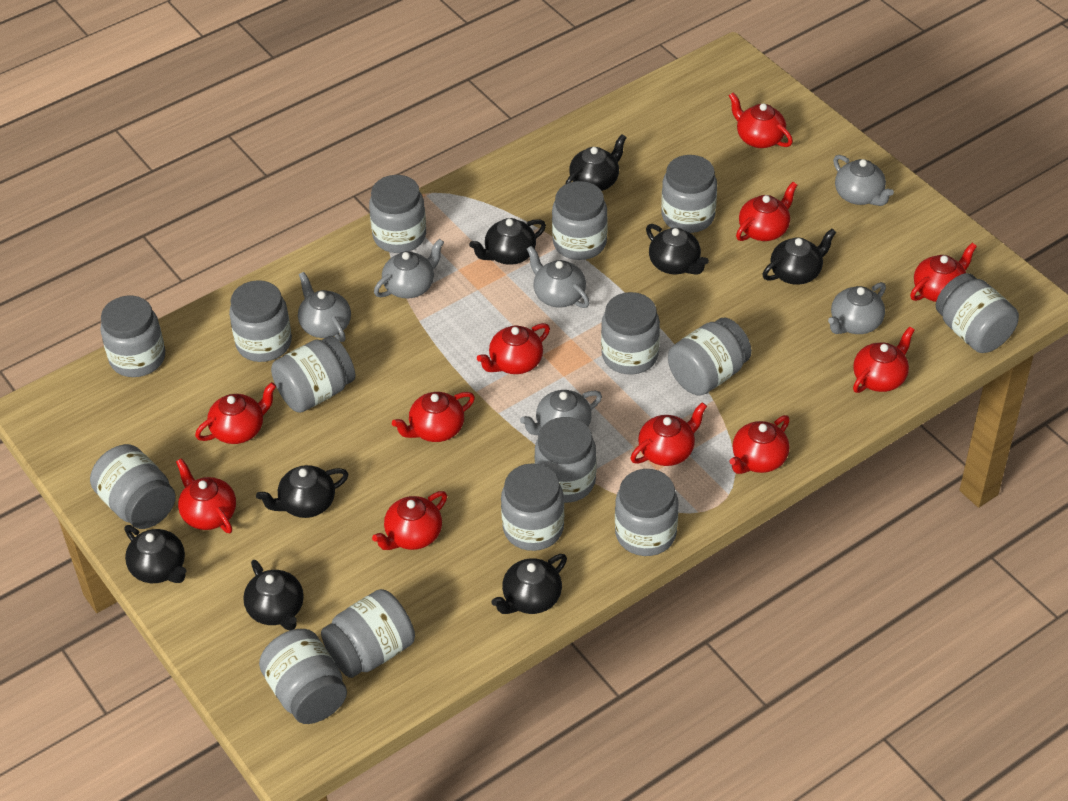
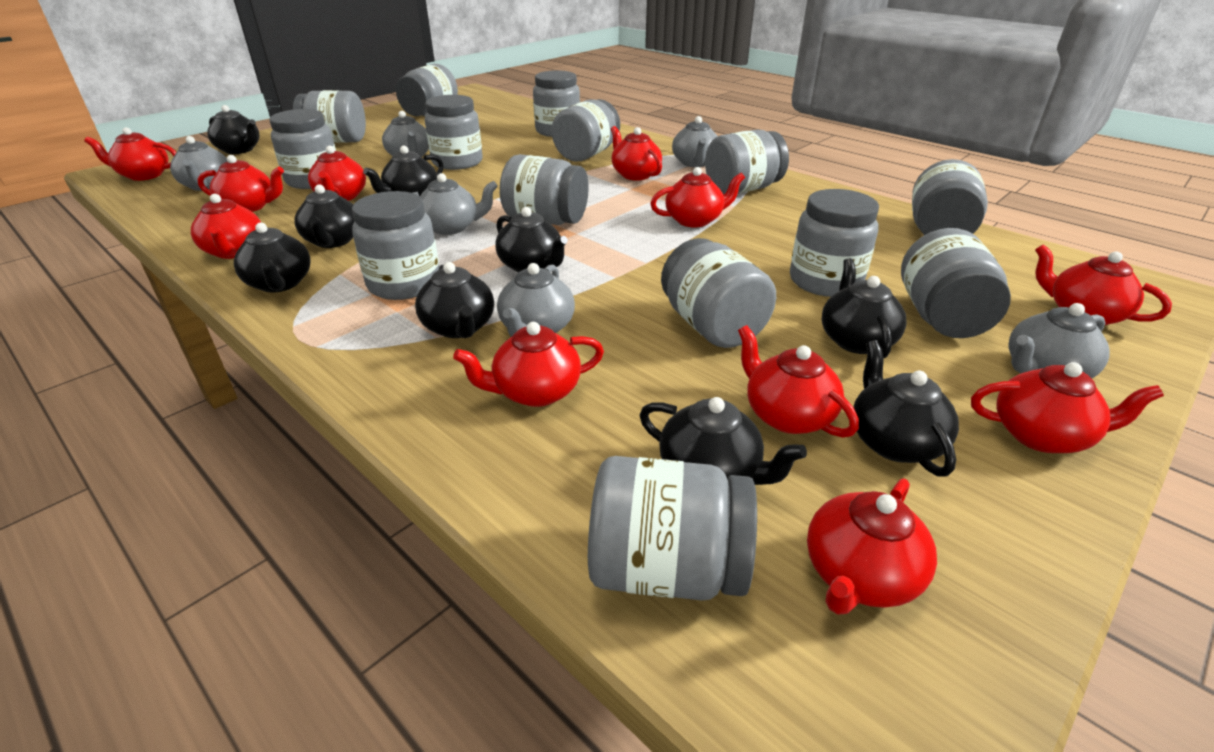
black teapot: 8 -> 9
grey jar: 15 -> 14

